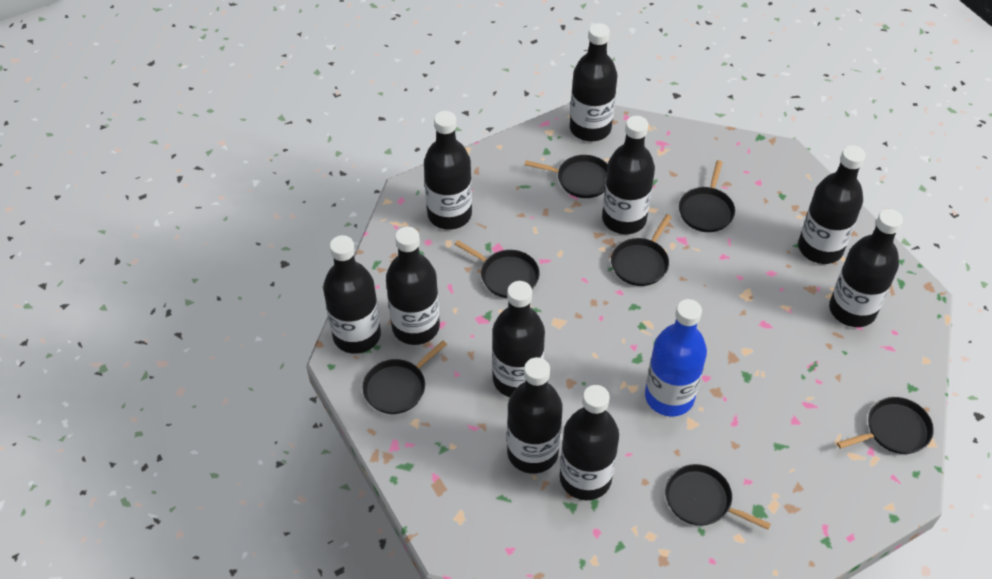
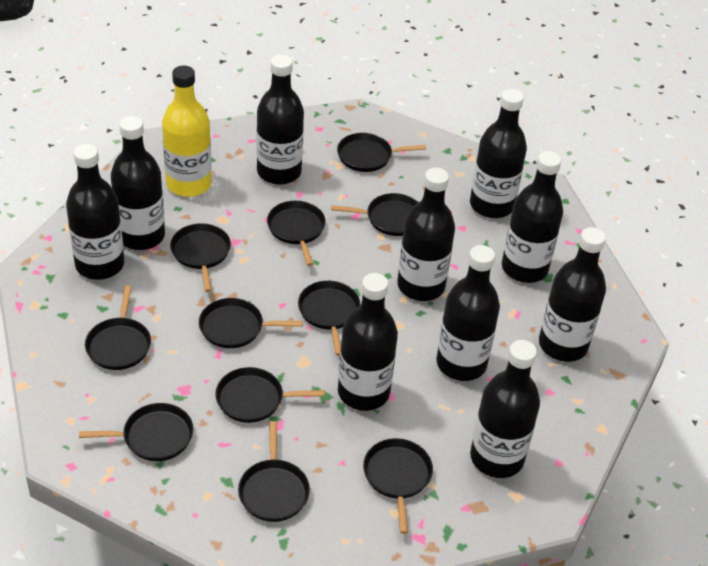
black pan: 7 -> 11
blue bottle: 1 -> 0
yellow bottle: 0 -> 1

